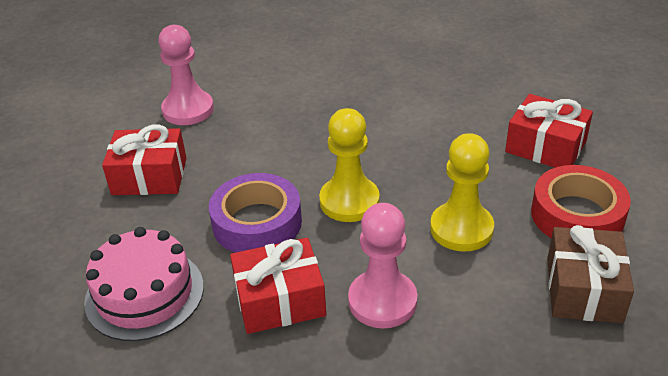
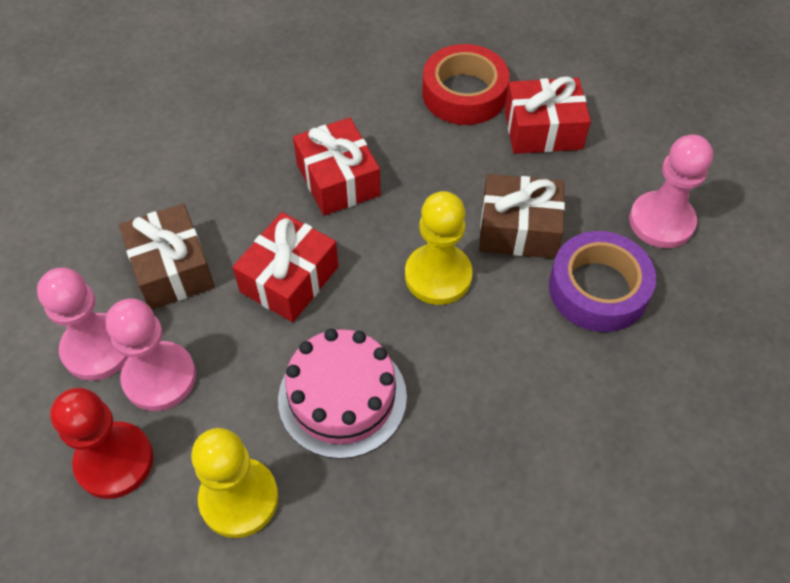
brown gift: 1 -> 2
pink pawn: 2 -> 3
red pawn: 0 -> 1

